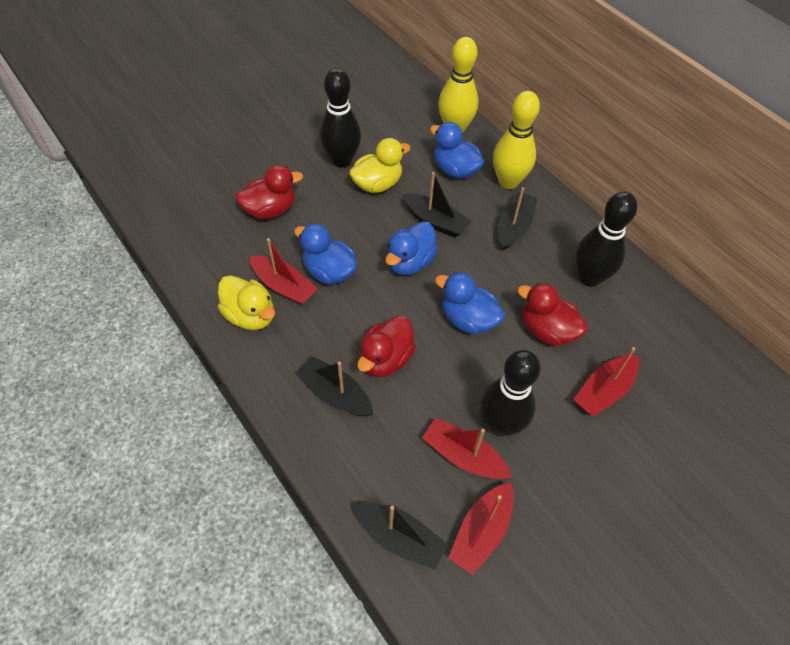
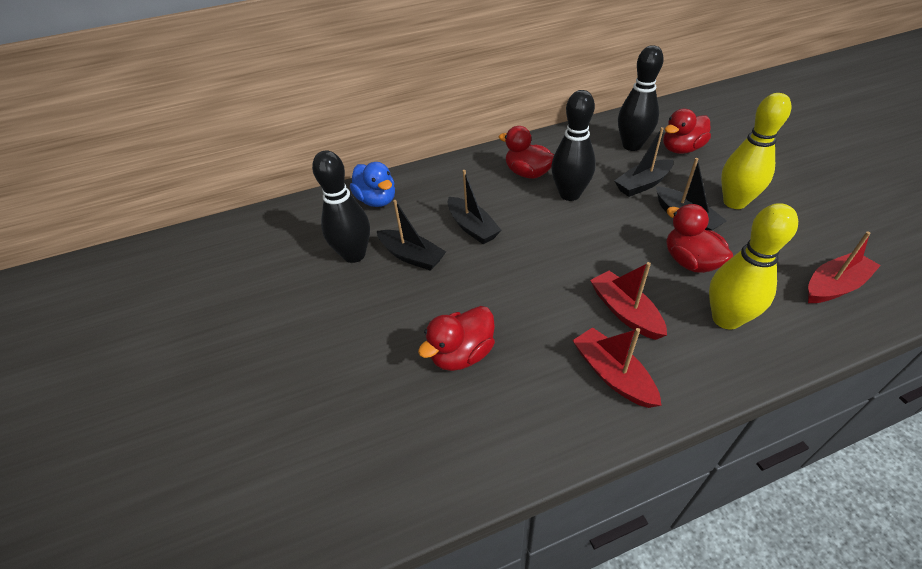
blue duck: 4 -> 1
red boat: 4 -> 3
red duck: 3 -> 4
yellow duck: 2 -> 0

